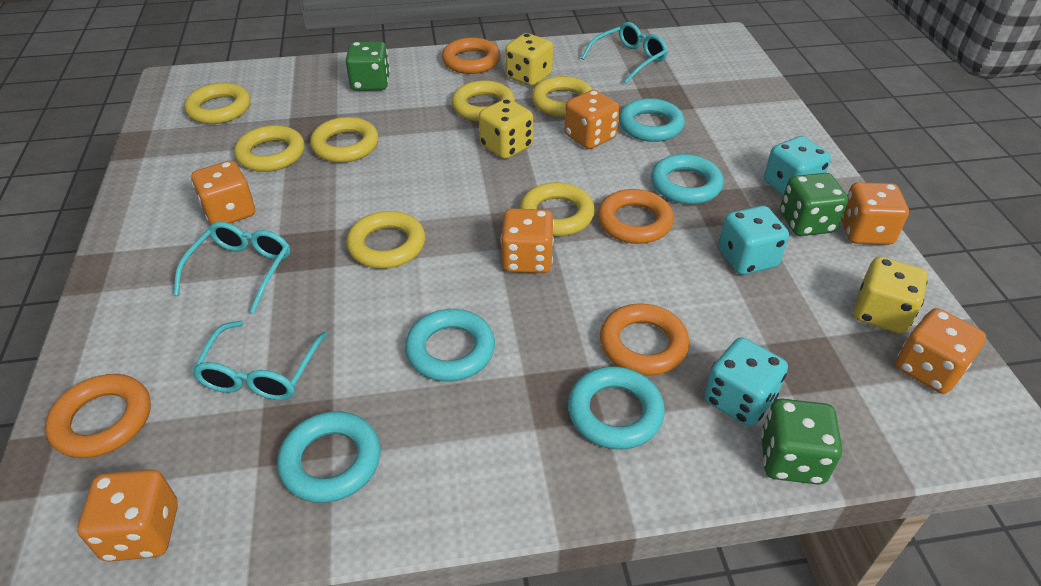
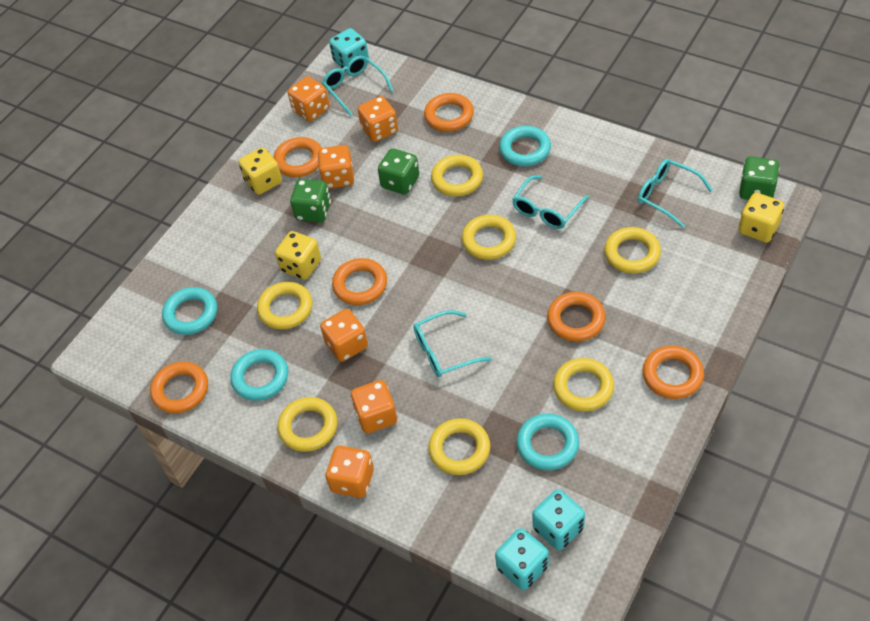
orange ring: 4 -> 6
turquoise glasses: 3 -> 4
turquoise ring: 5 -> 4

